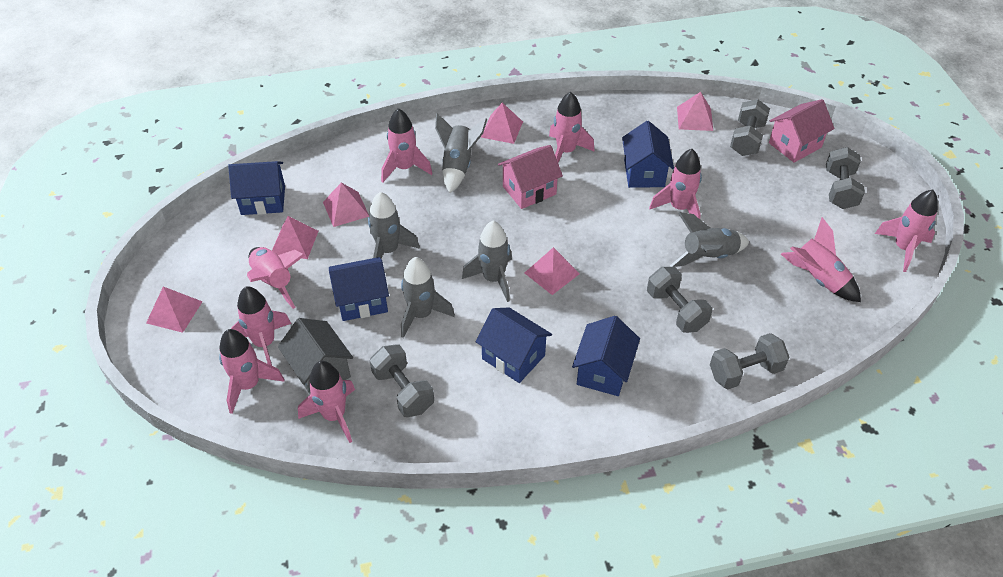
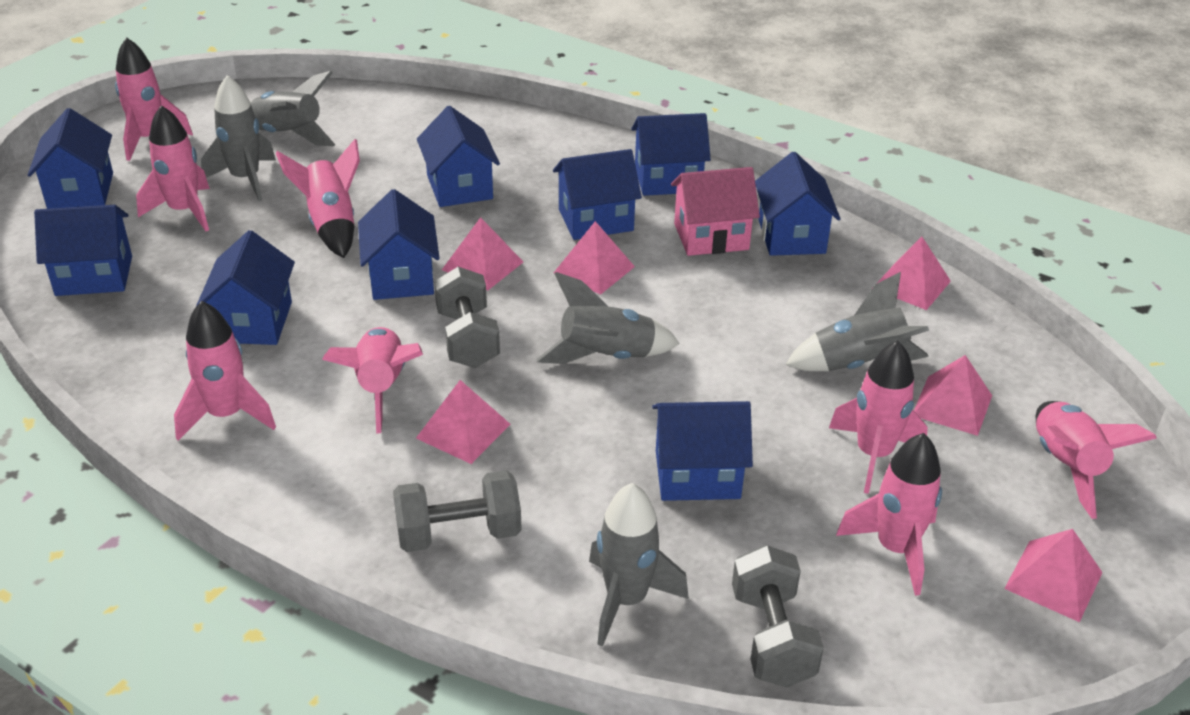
blue house: 5 -> 9
grey dumbbell: 5 -> 3
grey house: 1 -> 0
pink house: 2 -> 1
pink rocket: 9 -> 8

